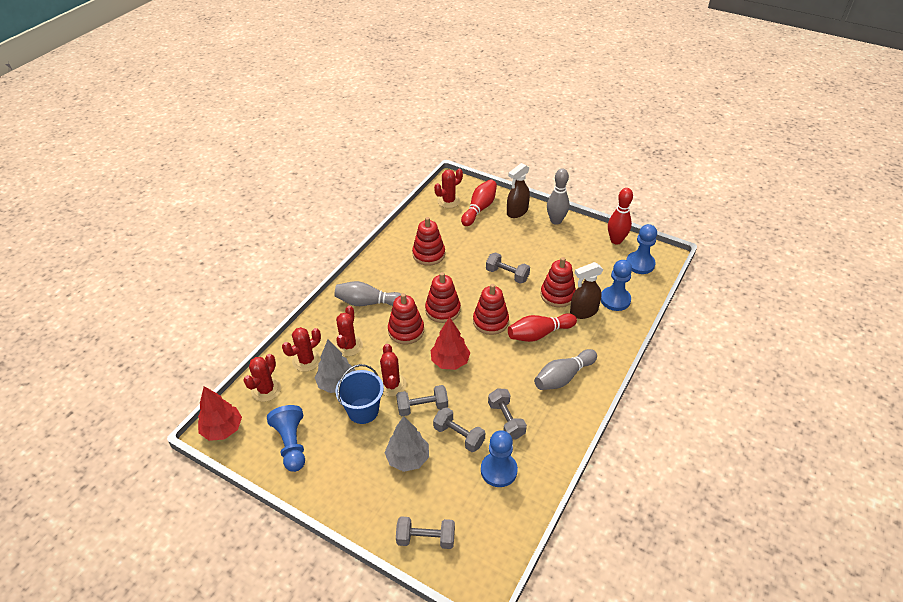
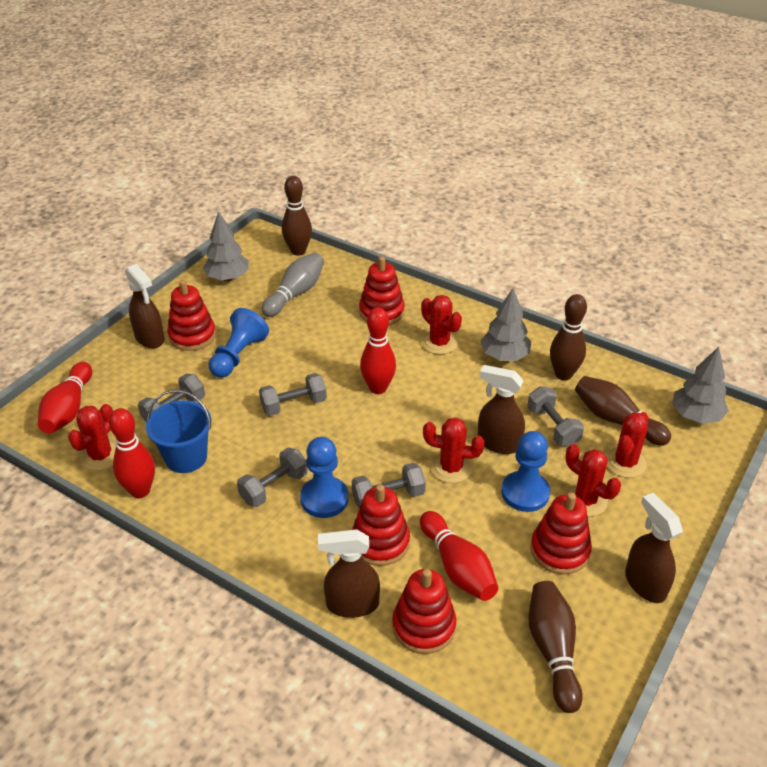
blue pawn: 4 -> 3
brown bowling pin: 0 -> 4
brown spray bottle: 2 -> 4
grey bowling pin: 3 -> 1
grey tree: 2 -> 3
red bowling pin: 3 -> 4
red tree: 2 -> 0

